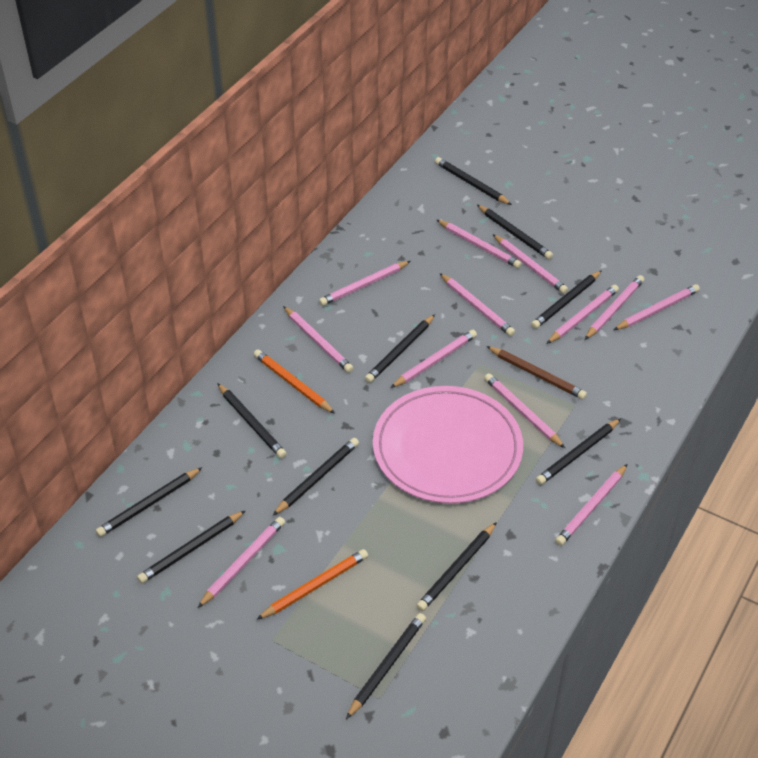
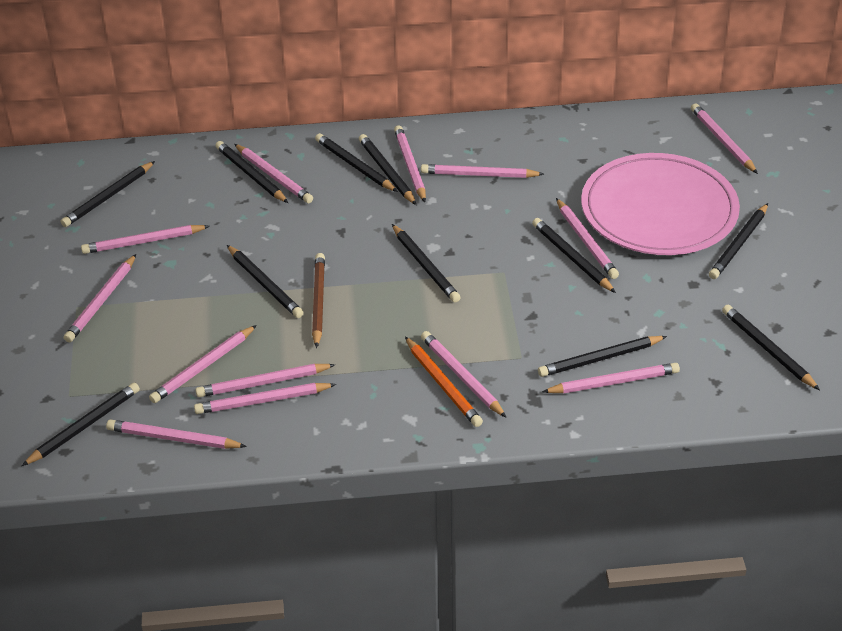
orange pencil: 2 -> 1
pink pencil: 12 -> 13

